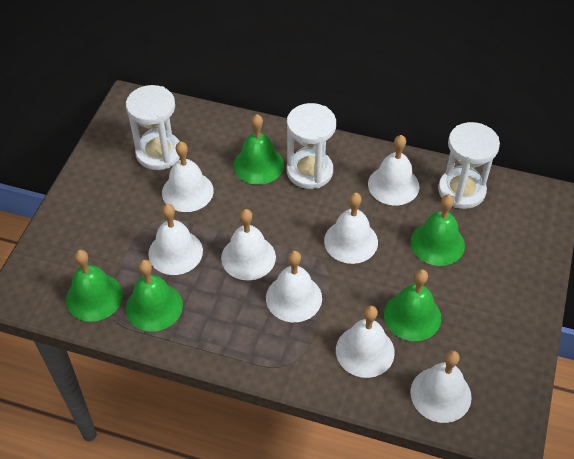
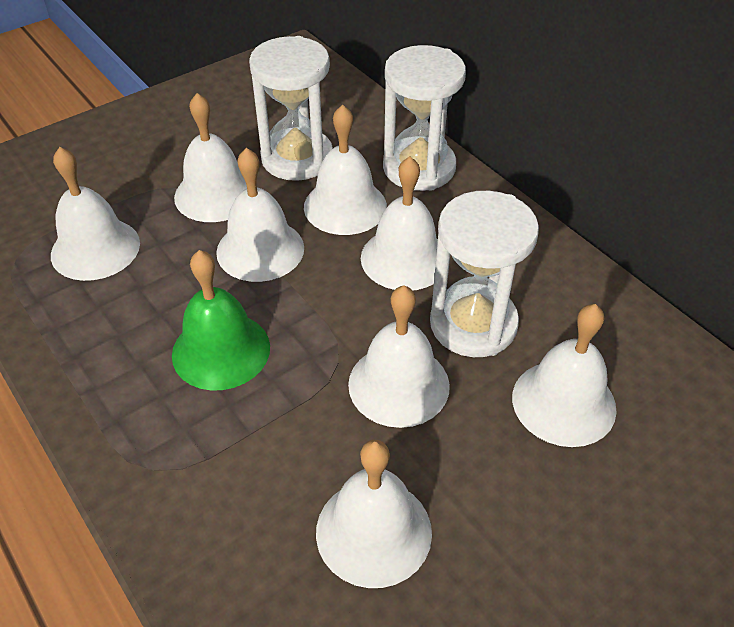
green bell: 5 -> 1

